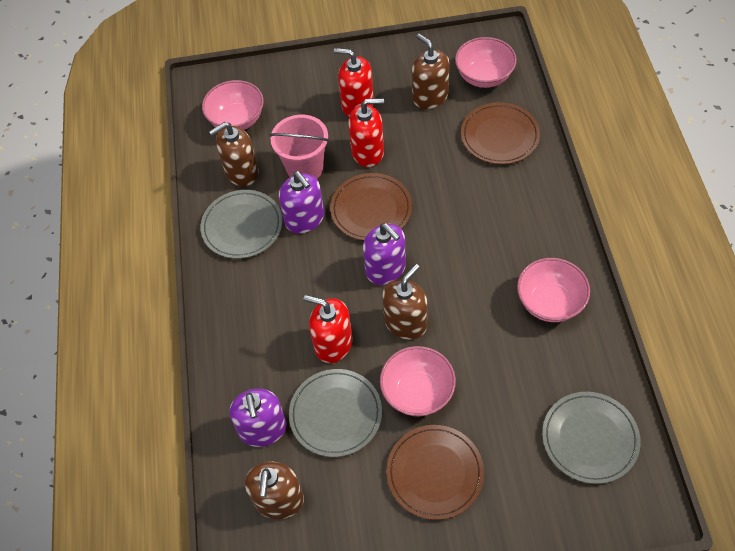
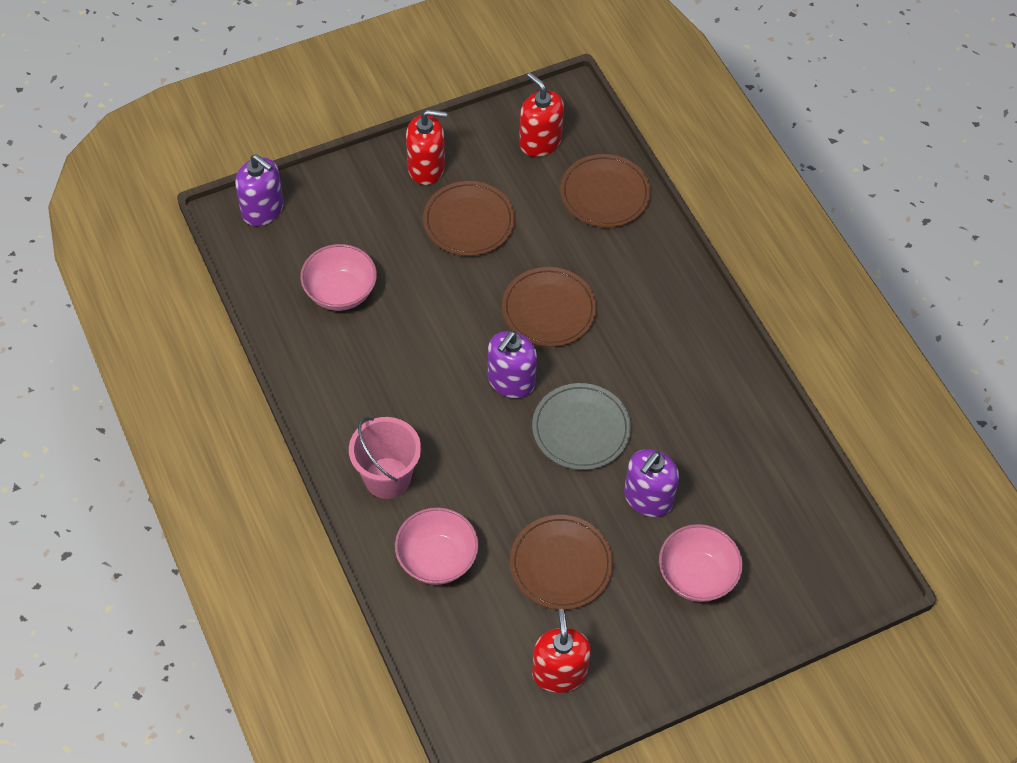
brown plate: 3 -> 4
brown soap dispenser: 4 -> 0
grey plate: 3 -> 1
pink bowl: 4 -> 3

